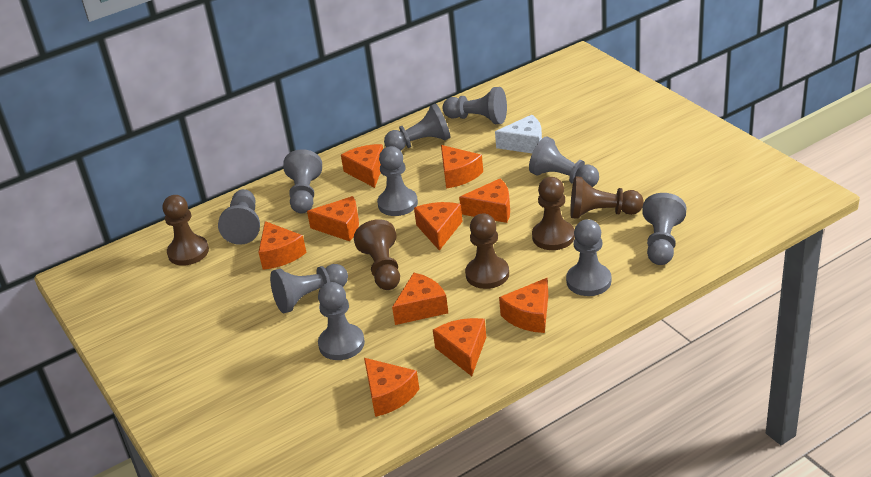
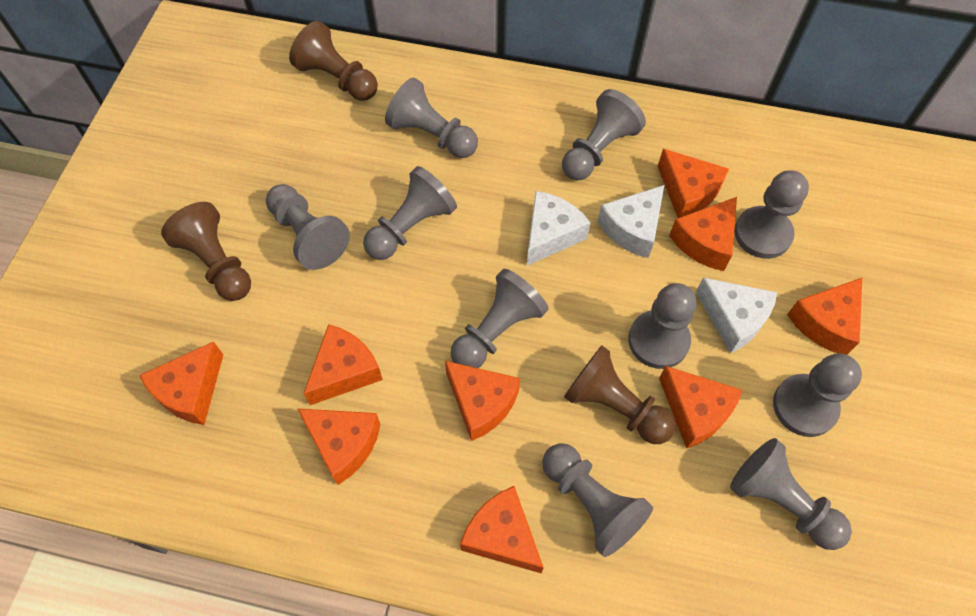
brown pawn: 5 -> 3
orange cheese: 10 -> 9
white cheese: 1 -> 3

